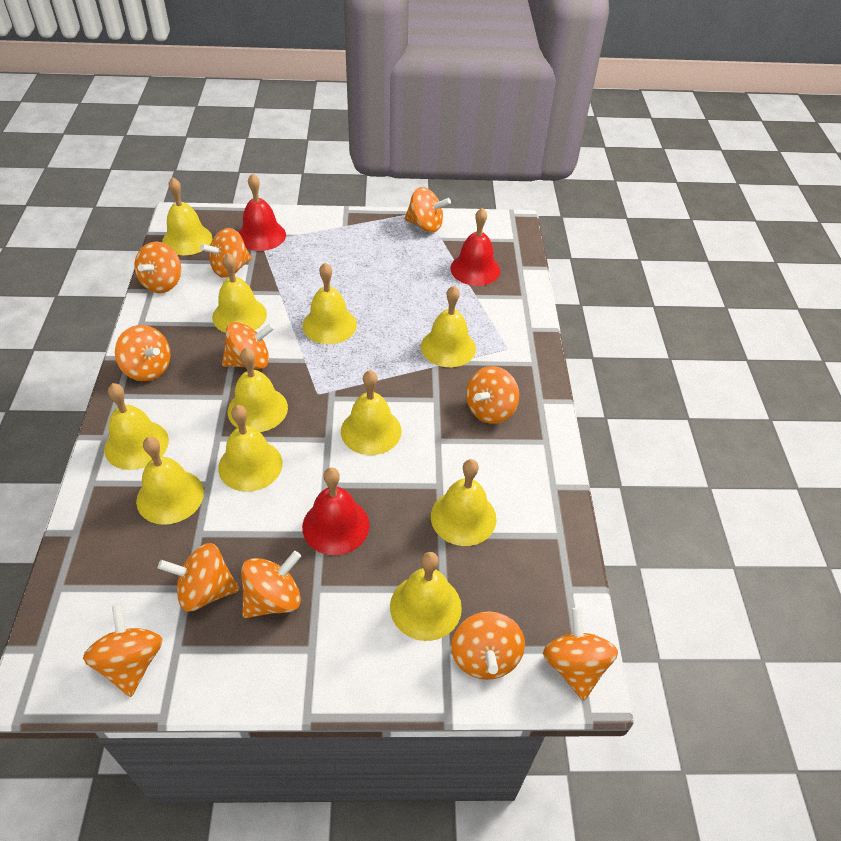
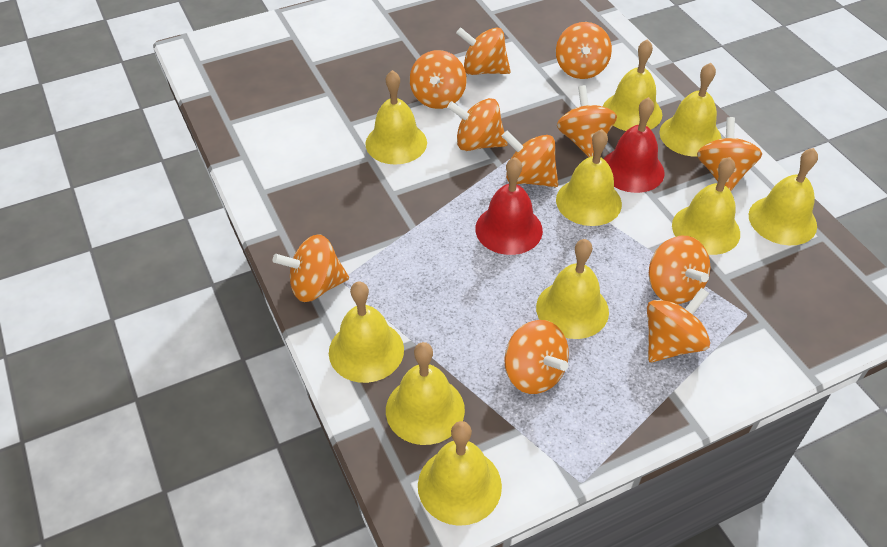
red bell: 3 -> 2
yellow bell: 11 -> 10

